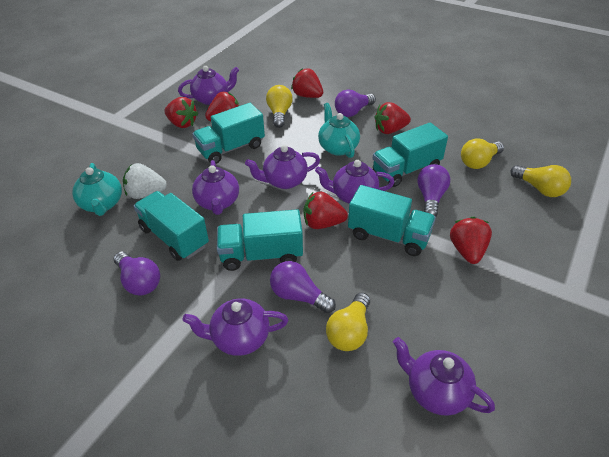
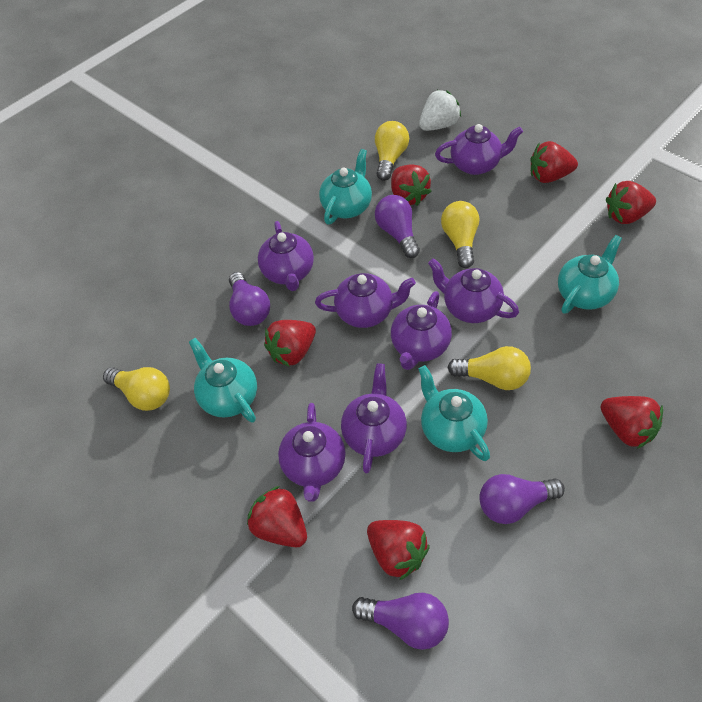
purple teapot: 6 -> 7
red strawberry: 6 -> 7
turquoise teapot: 2 -> 4
turquoise truck: 5 -> 0

